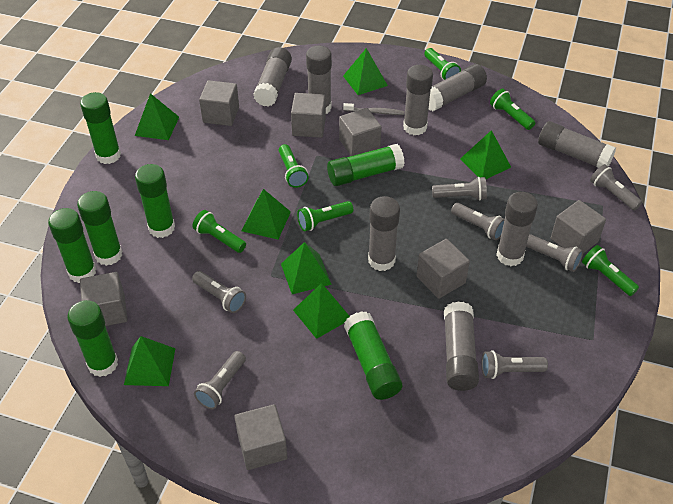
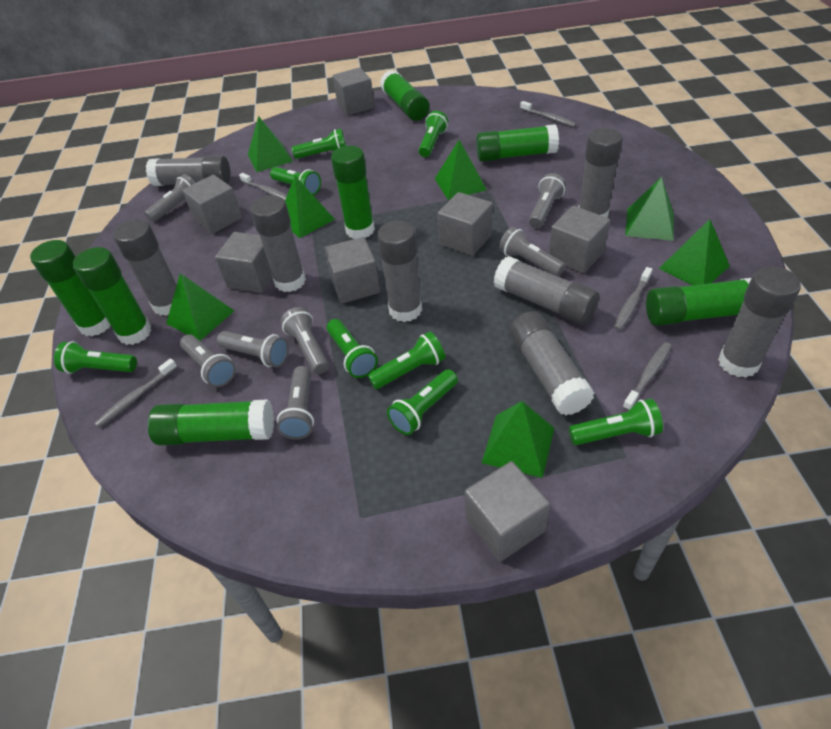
green flashlight: 6 -> 8
grey toothbrush: 1 -> 5

